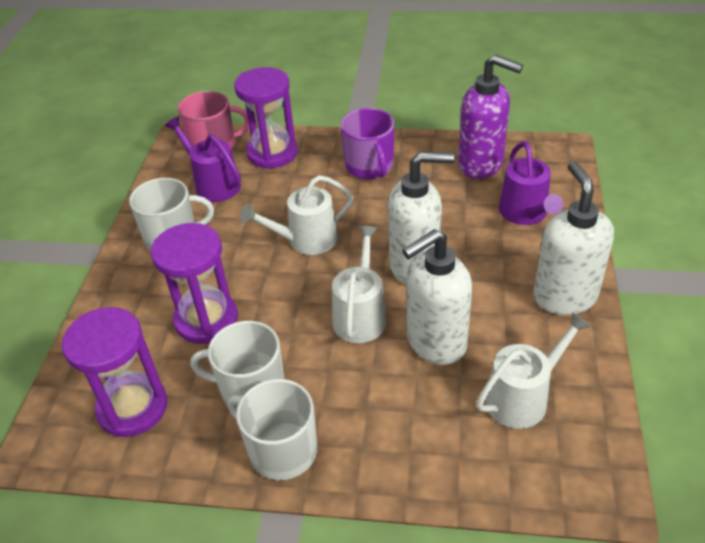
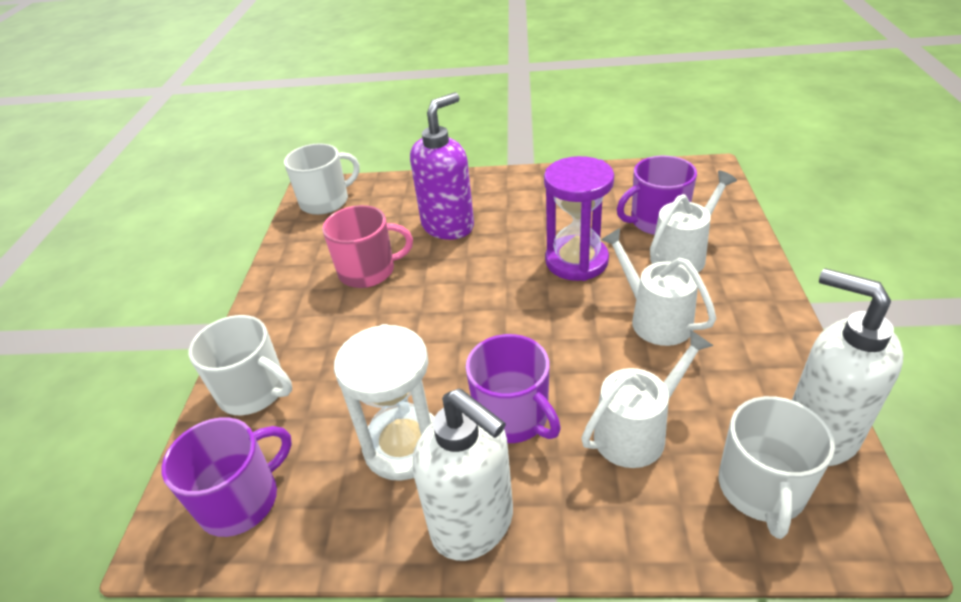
purple hourglass: 3 -> 1
purple mug: 1 -> 3
purple watering can: 2 -> 0
white hourglass: 0 -> 1
white soap dispenser: 3 -> 2

